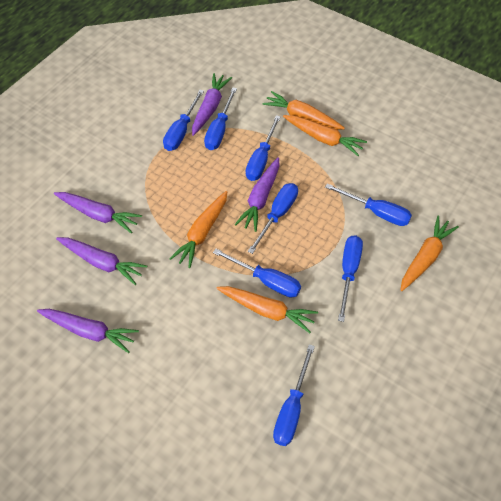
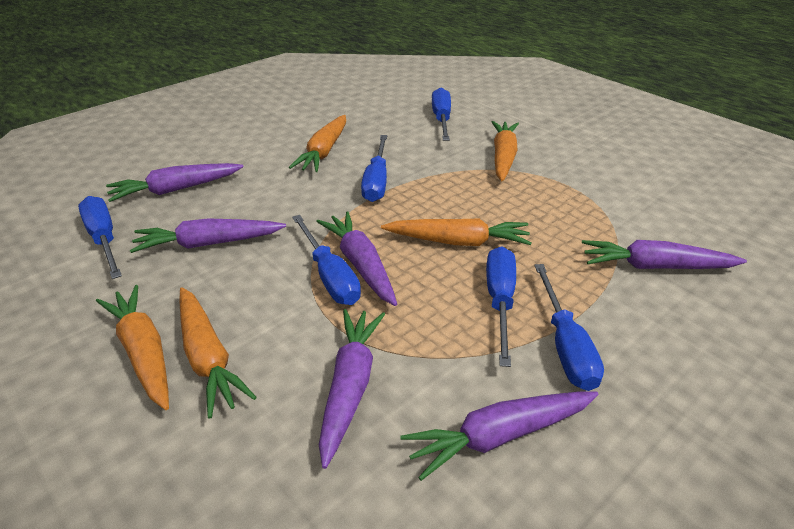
blue screwdriver: 8 -> 6
purple carrot: 5 -> 6

